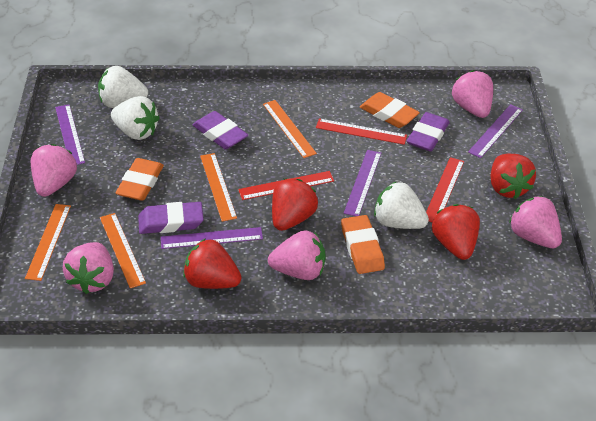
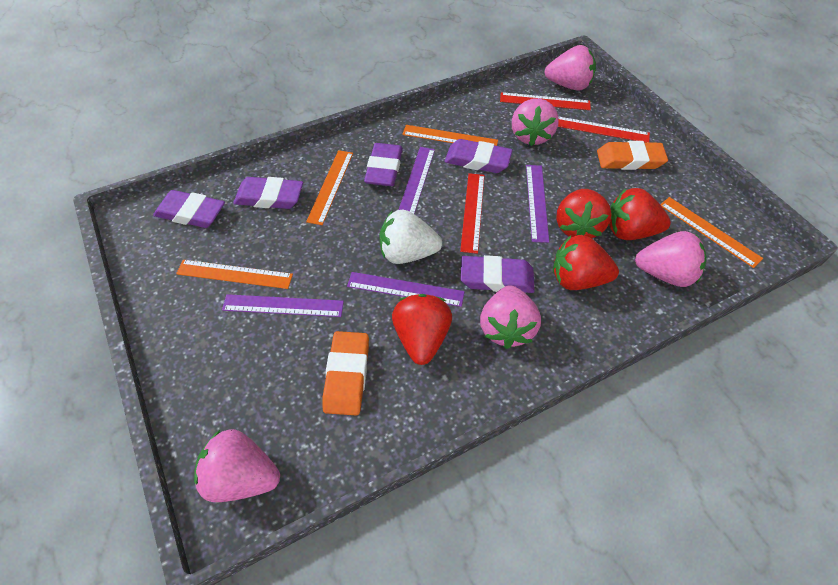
orange eraser: 3 -> 2
purple eraser: 3 -> 5
white strawberry: 3 -> 1

